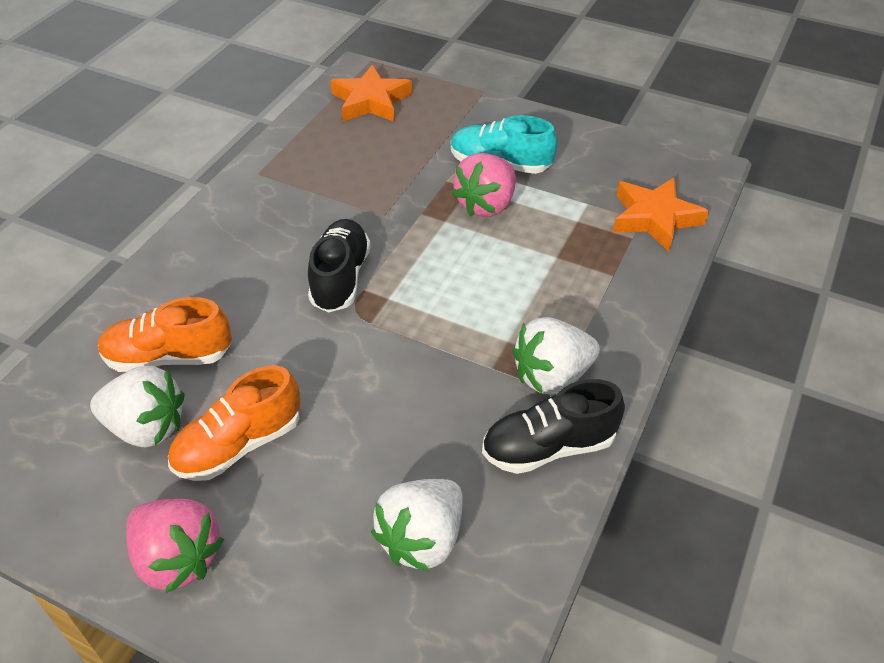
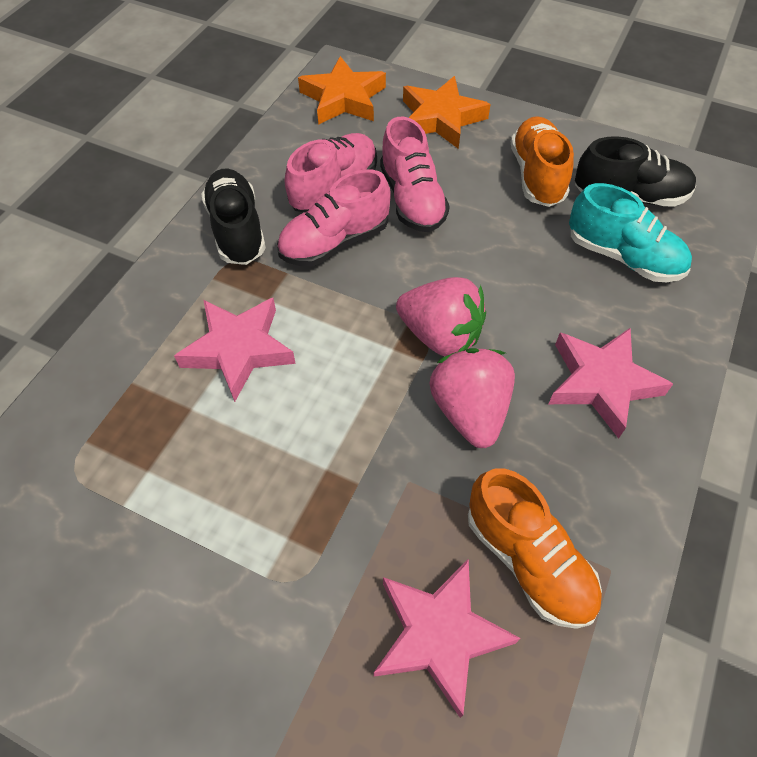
pink shoe: 0 -> 3
pink star: 0 -> 3
white strawberry: 3 -> 0

